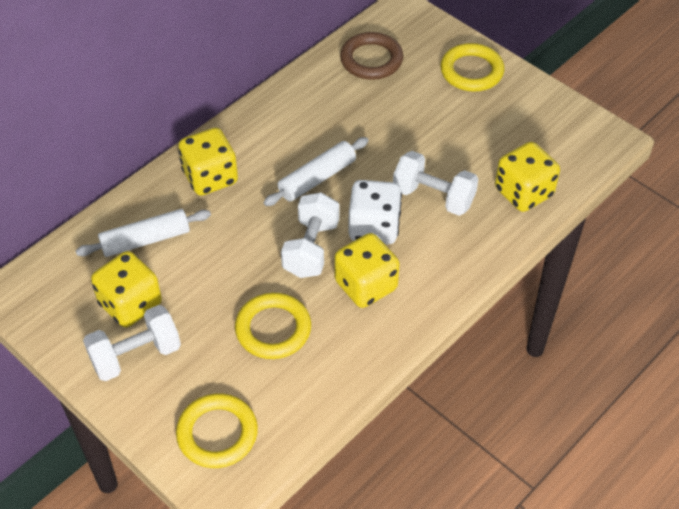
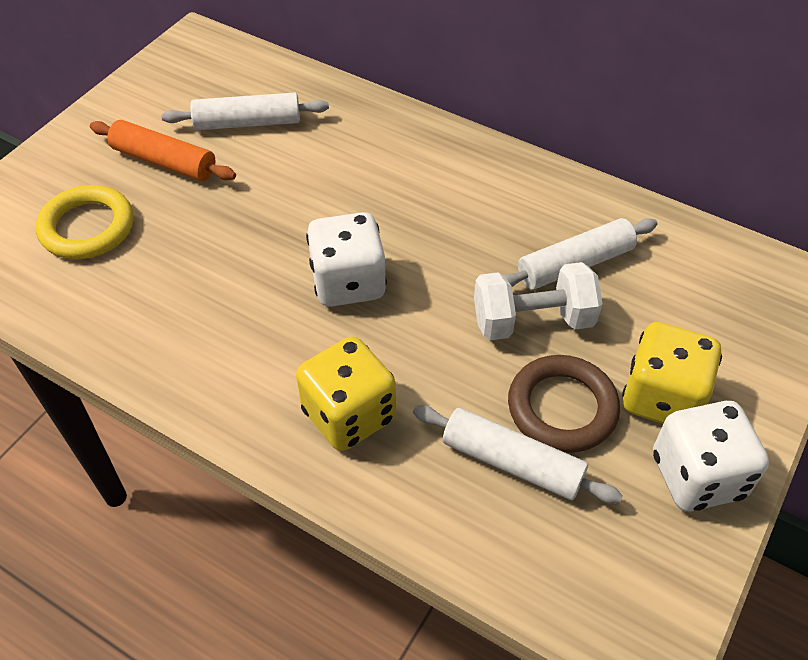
orange rolling pin: 0 -> 1
white dice: 1 -> 2
white dumbbell: 3 -> 1
white rolling pin: 2 -> 3
yellow dice: 4 -> 2
yellow ring: 3 -> 1

